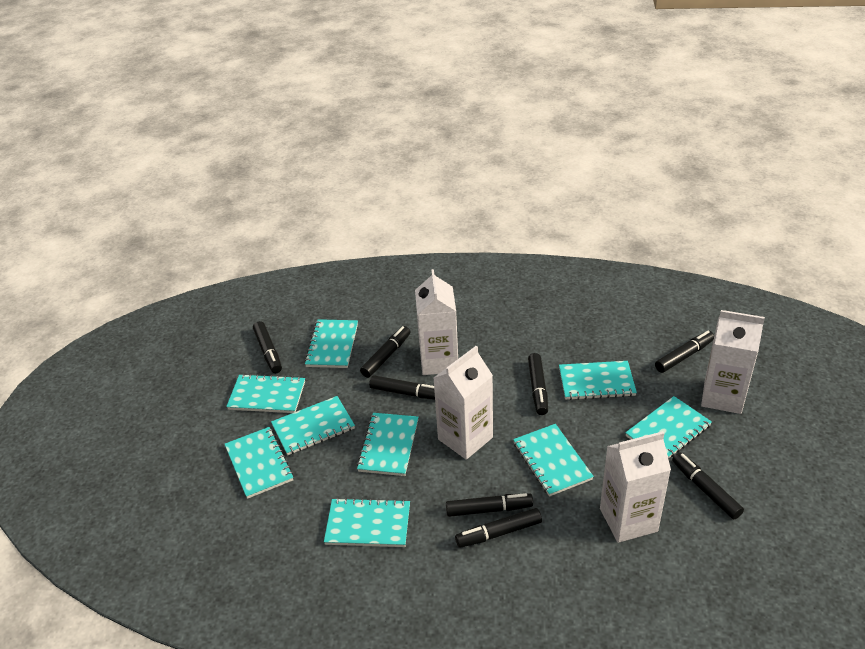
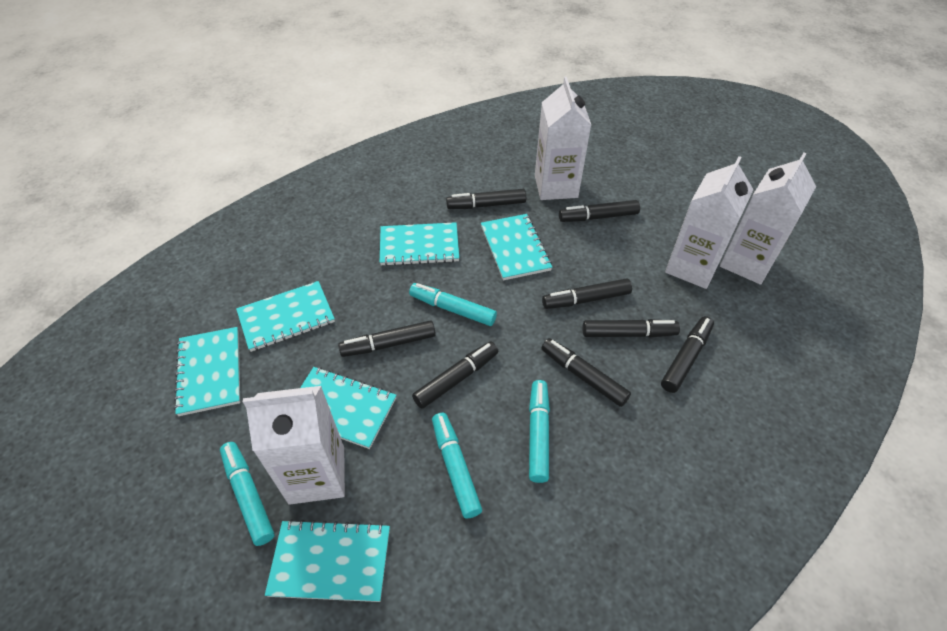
turquoise marker: 0 -> 4
turquoise notebook: 9 -> 6

